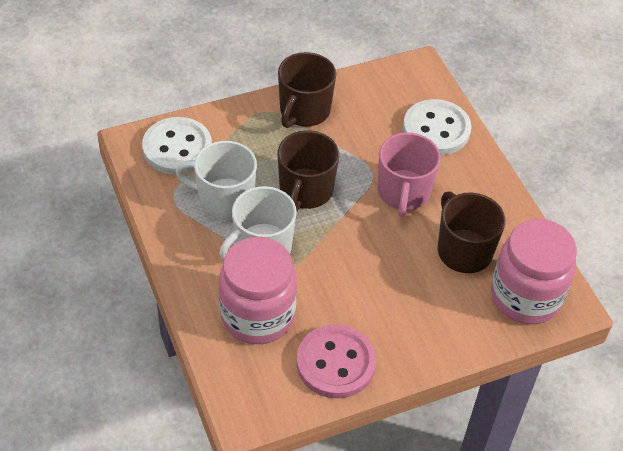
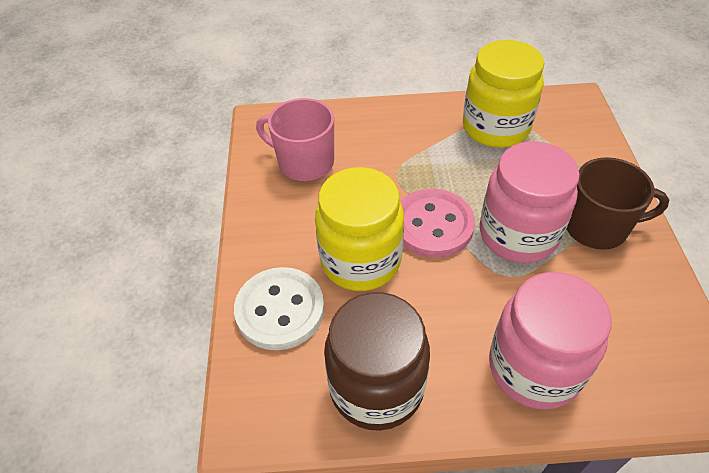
brown jar: 0 -> 1
brown mug: 3 -> 1
white button: 2 -> 1
white mug: 2 -> 0
yellow jar: 0 -> 2

